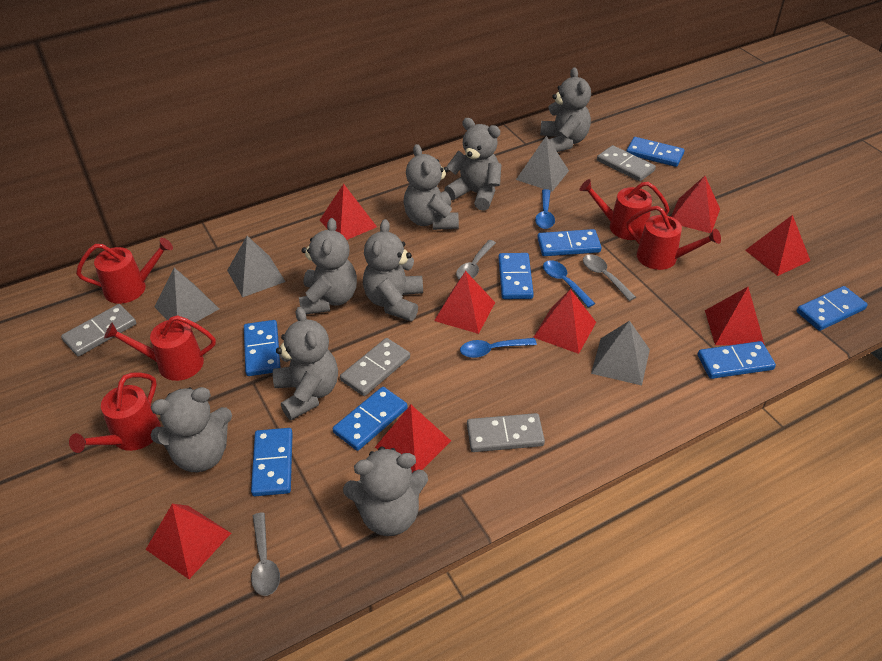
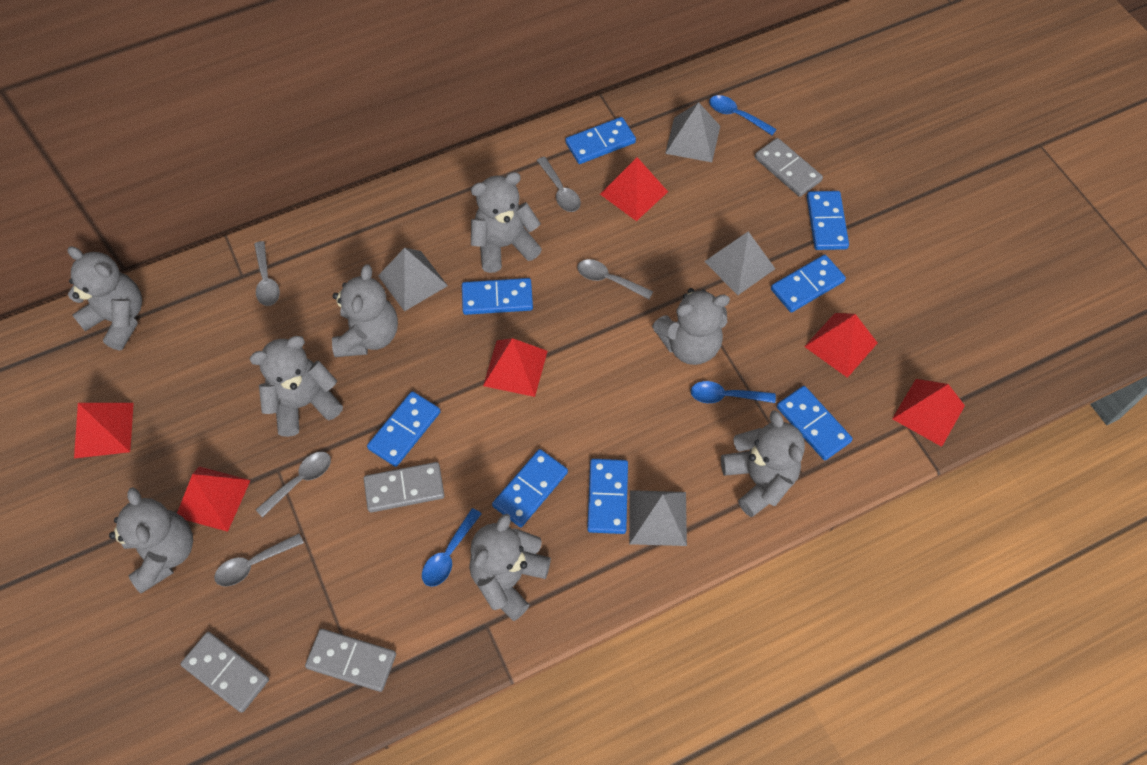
grey spoon: 3 -> 5
red pyramid: 8 -> 6
red watering can: 5 -> 0

